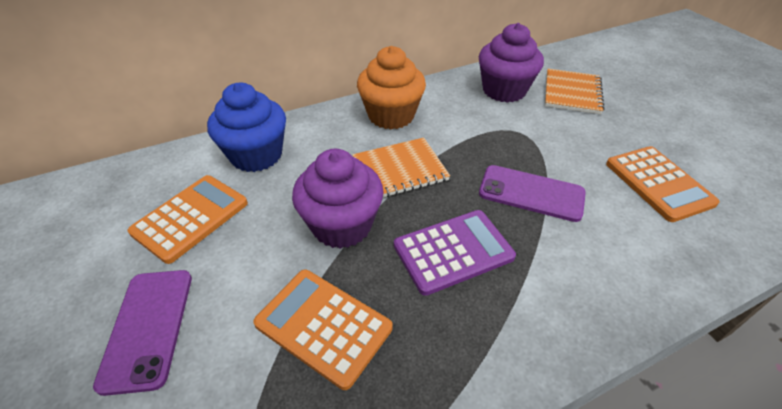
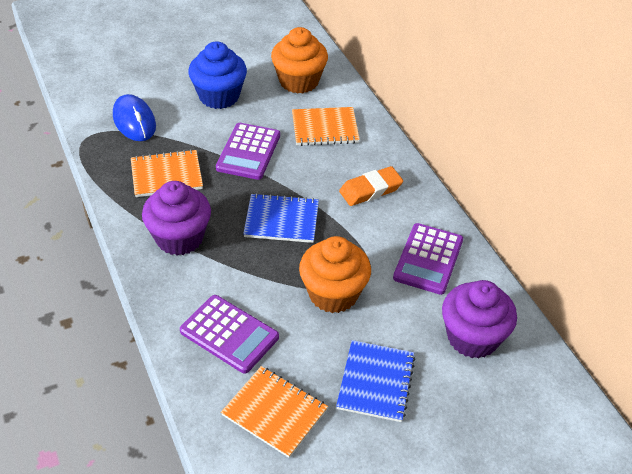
blue mouse: 0 -> 1
blue notebook: 0 -> 2
orange calculator: 3 -> 0
orange cupcake: 1 -> 2
orange eraser: 0 -> 1
orange notebook: 2 -> 3
purple calculator: 1 -> 3
purple phone: 2 -> 0

